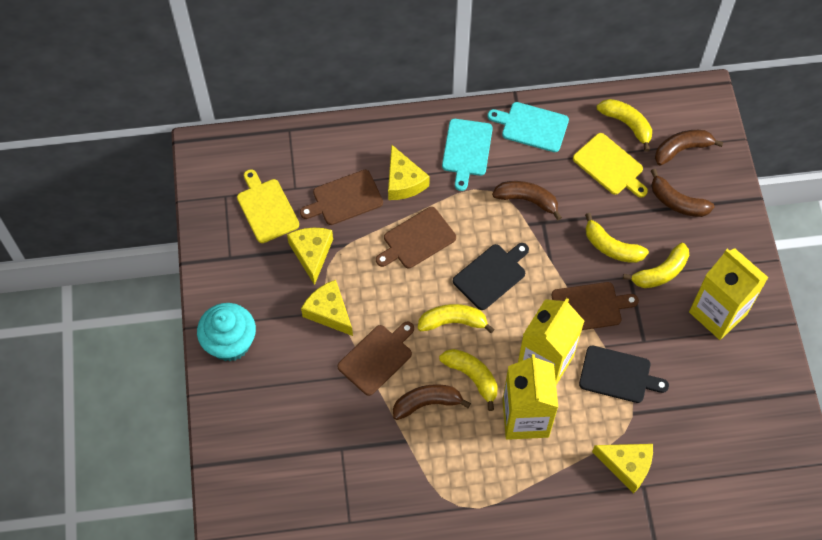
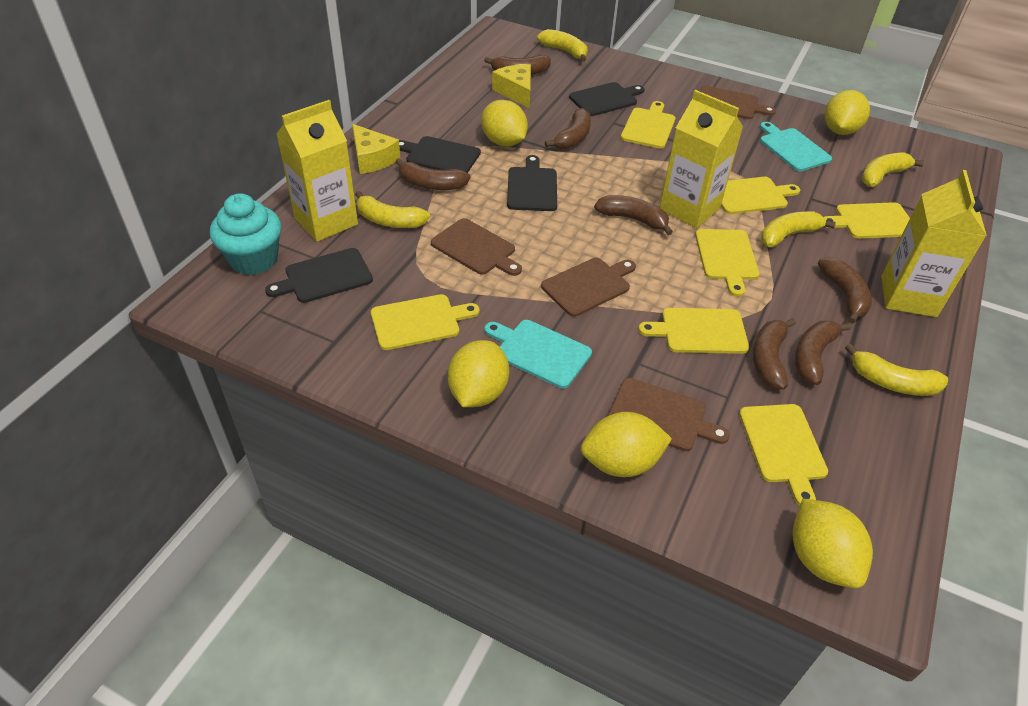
black cutting board: 2 -> 4
brown banana: 4 -> 7
yellow cheese: 4 -> 2
yellow cutting board: 2 -> 7
yellow lemon: 0 -> 5

